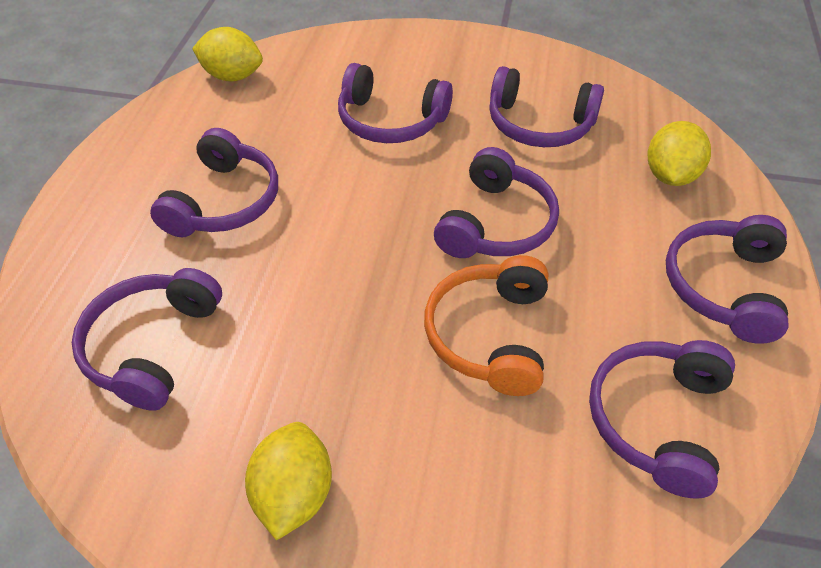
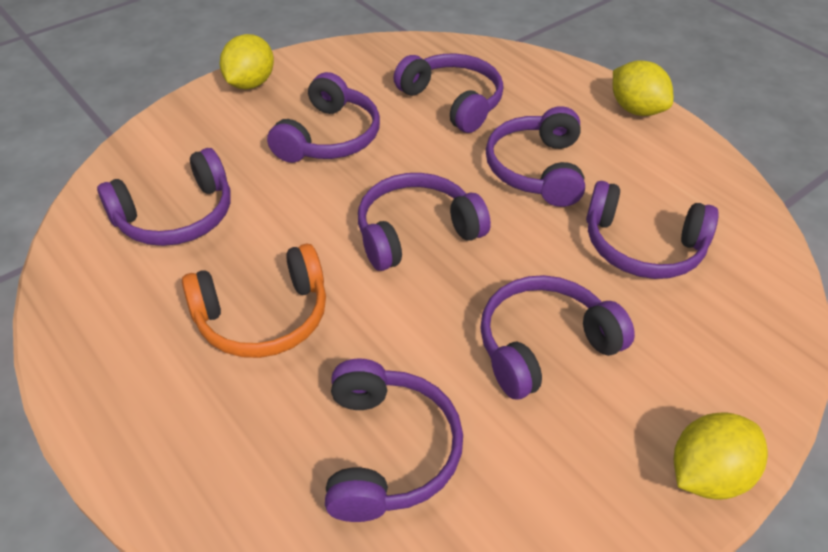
purple headphones: 7 -> 8

